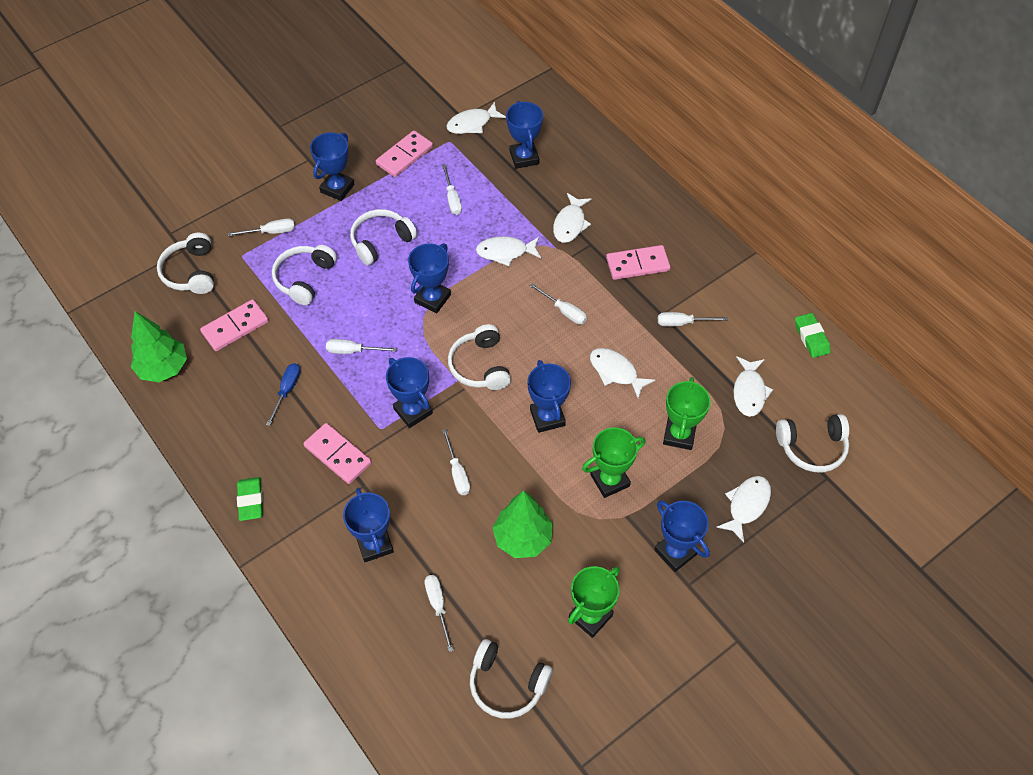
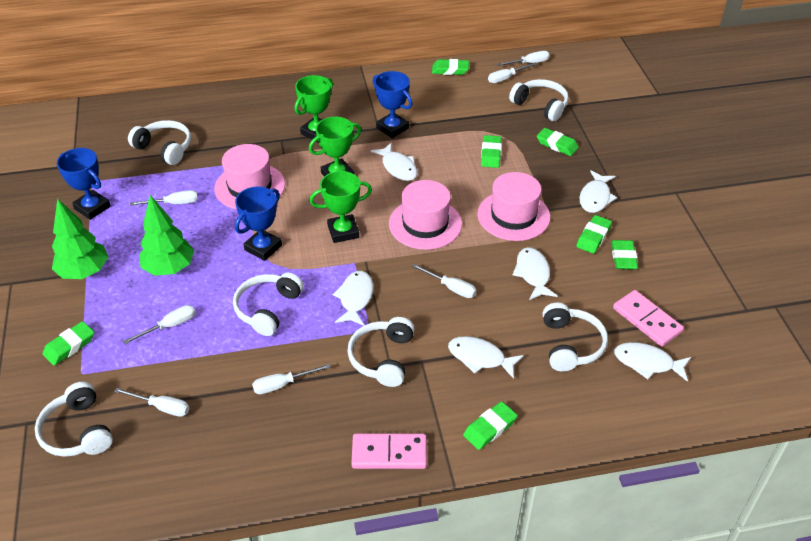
blue screwdriver: 1 -> 0
blue trophy: 7 -> 3
green eraser: 2 -> 7
pink domino: 4 -> 2
pink hat: 0 -> 3

